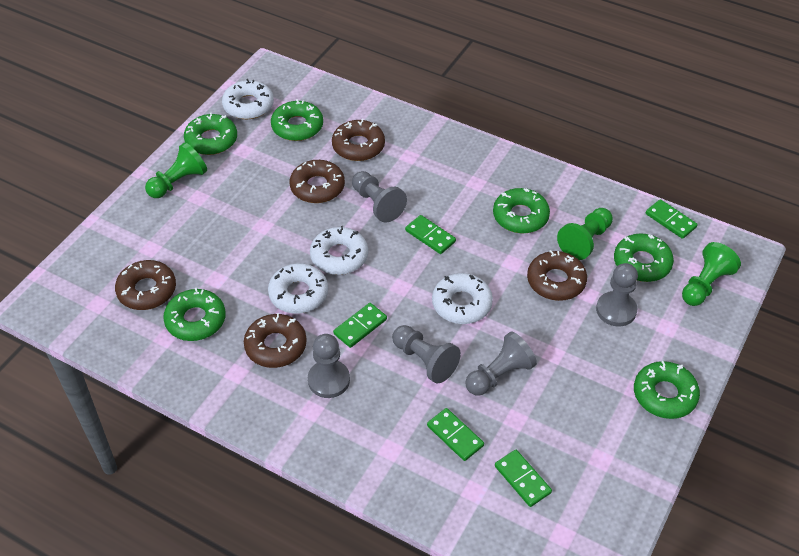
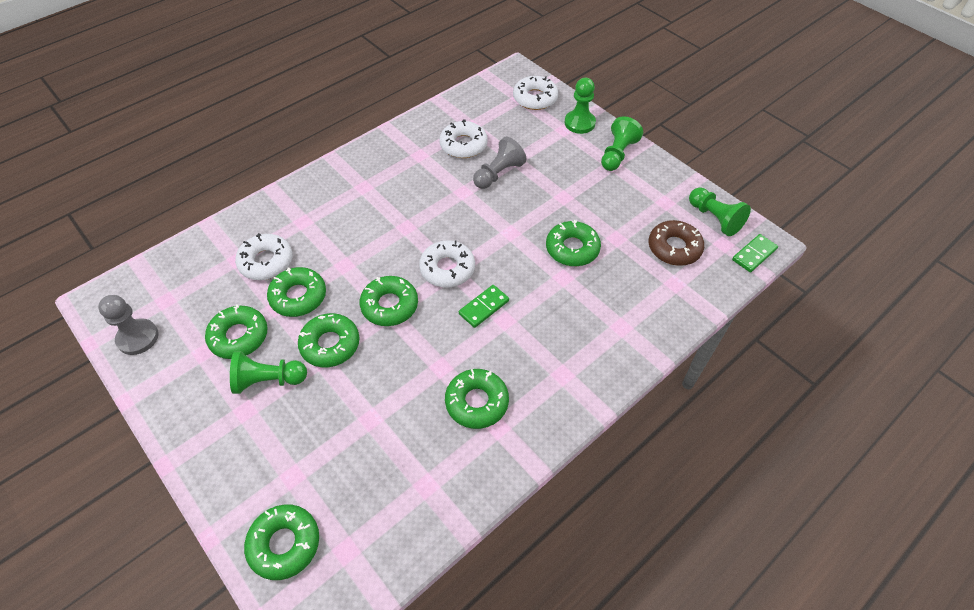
brown donut: 5 -> 1
green domino: 5 -> 2
green donut: 6 -> 7
green pawn: 3 -> 4
grey pawn: 5 -> 2

